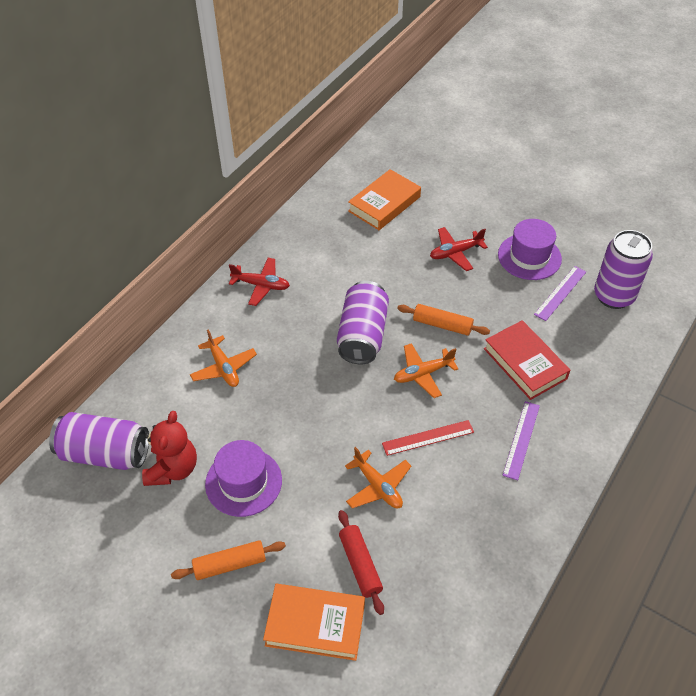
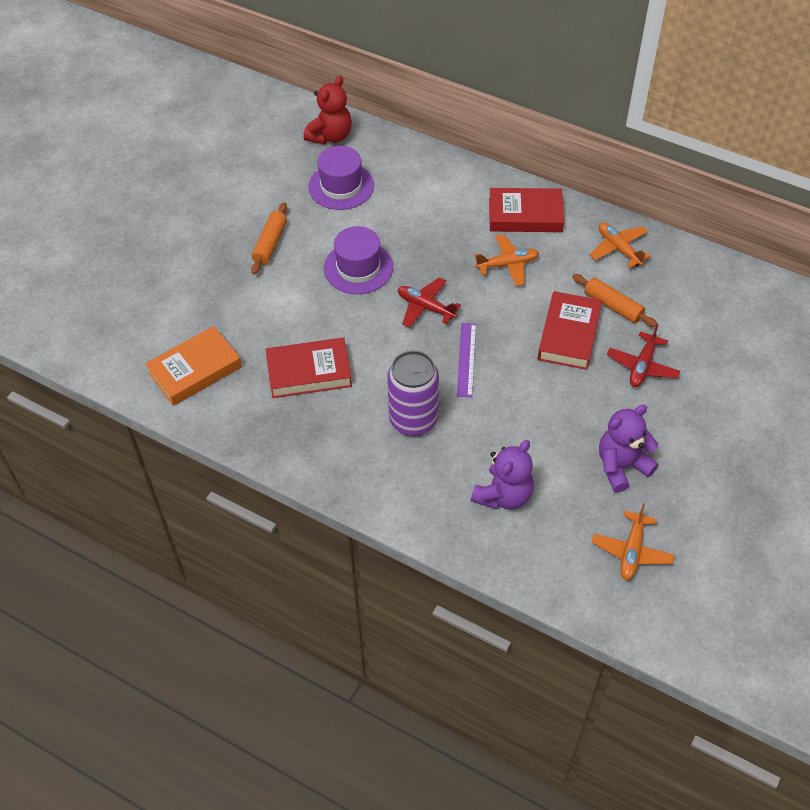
orange book: 2 -> 1
purple can: 3 -> 1
purple ruler: 2 -> 1
purple teddy bear: 0 -> 2
red book: 1 -> 3
red rolling pin: 1 -> 0
red ruler: 1 -> 0

